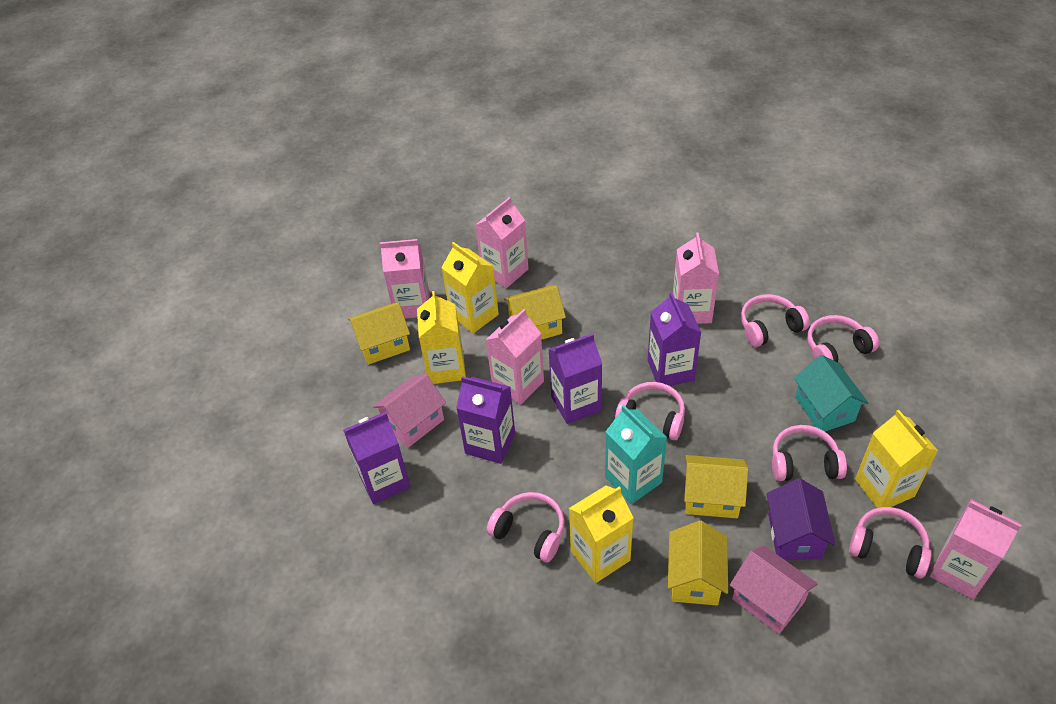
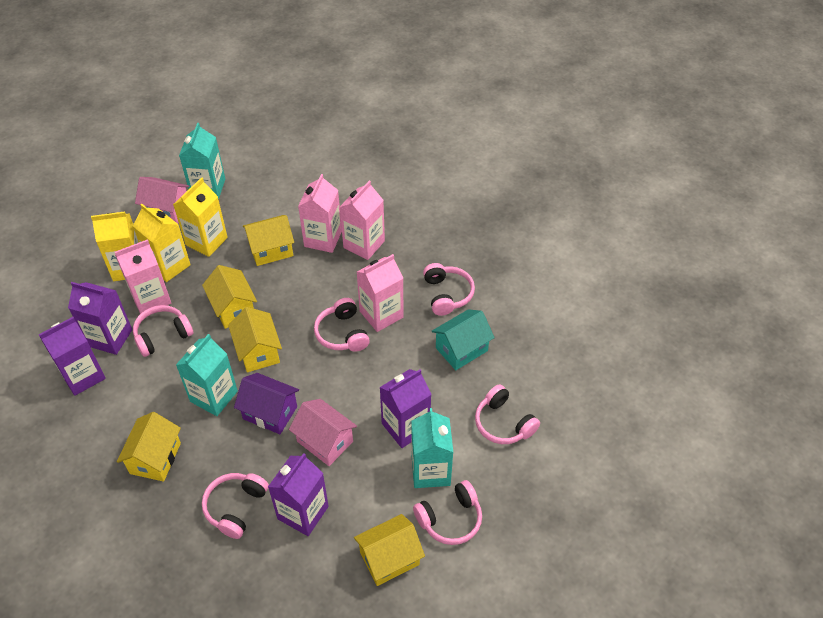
pink carton: 5 -> 4
turquoise carton: 1 -> 3
yellow carton: 4 -> 3
yellow house: 4 -> 5

